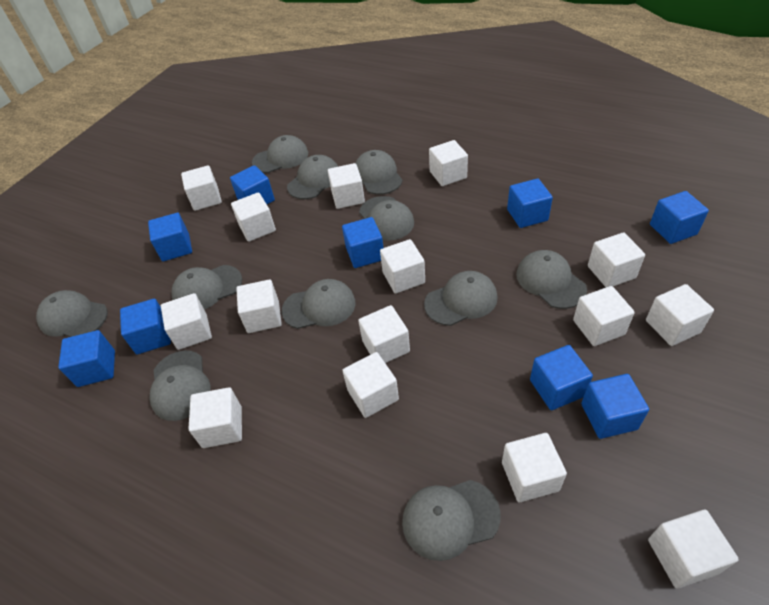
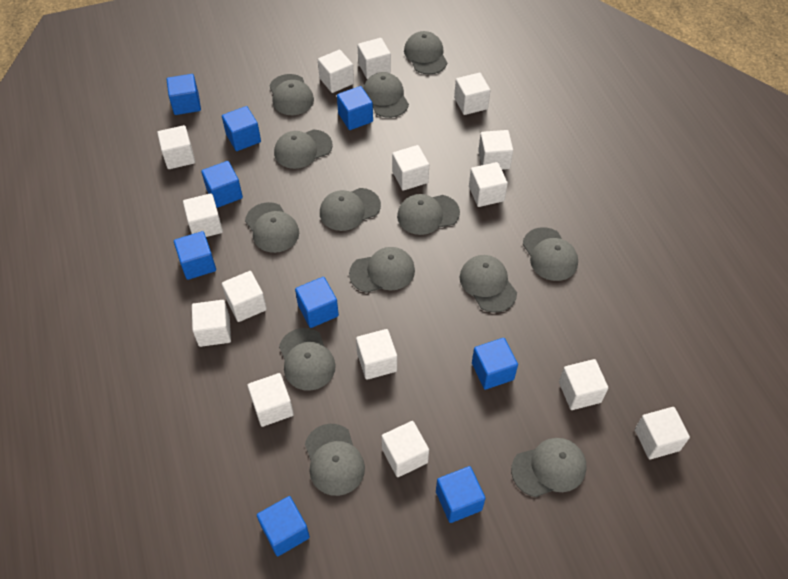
grey cap: 11 -> 13

